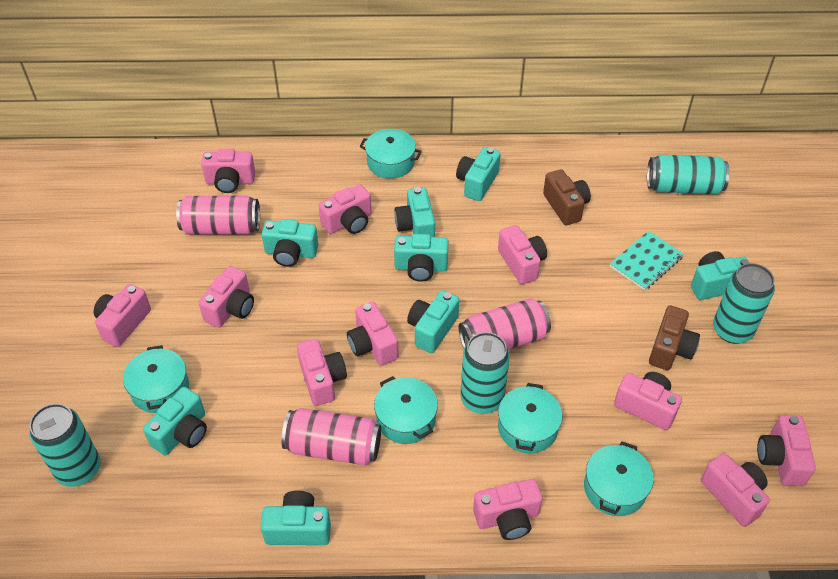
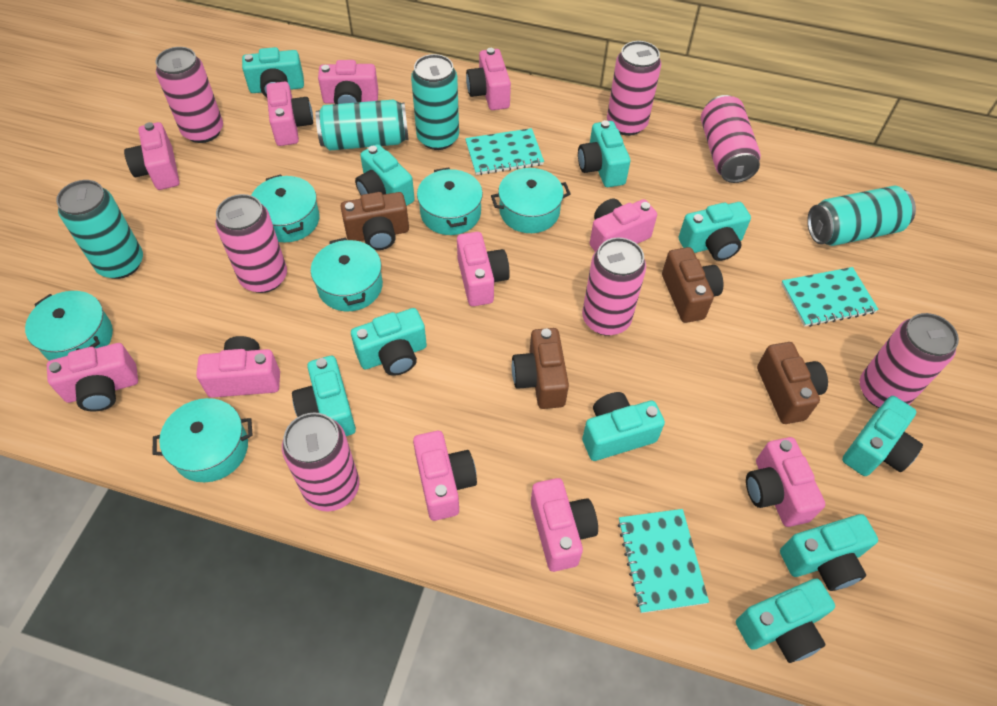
brown camera: 2 -> 4
pink can: 3 -> 7
turquoise camera: 8 -> 10
turquoise notebook: 1 -> 3
turquoise pot: 5 -> 6

